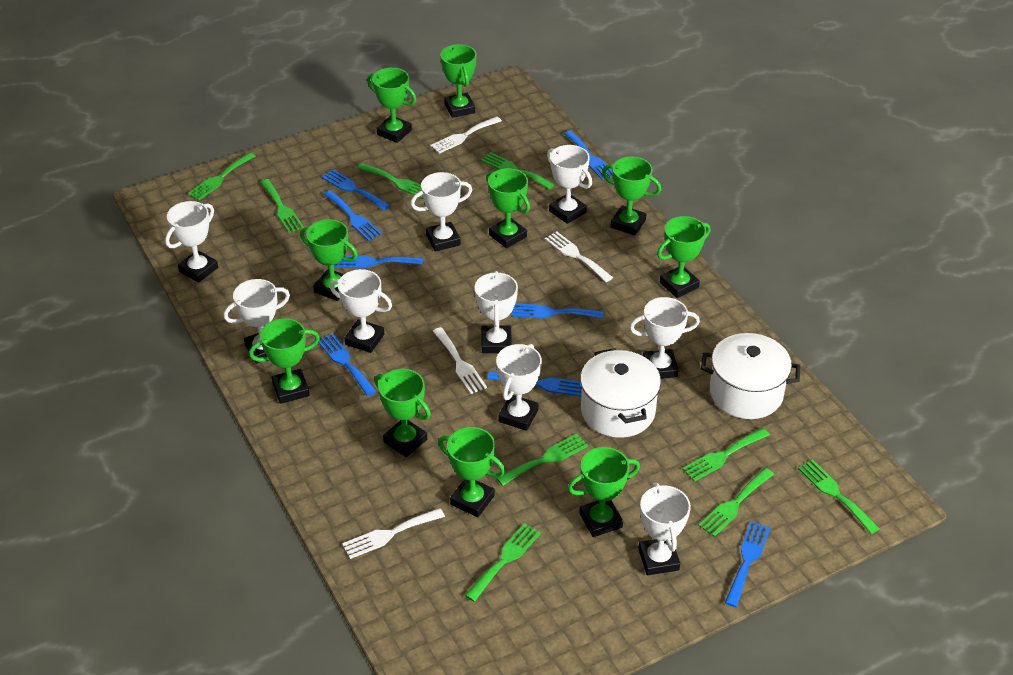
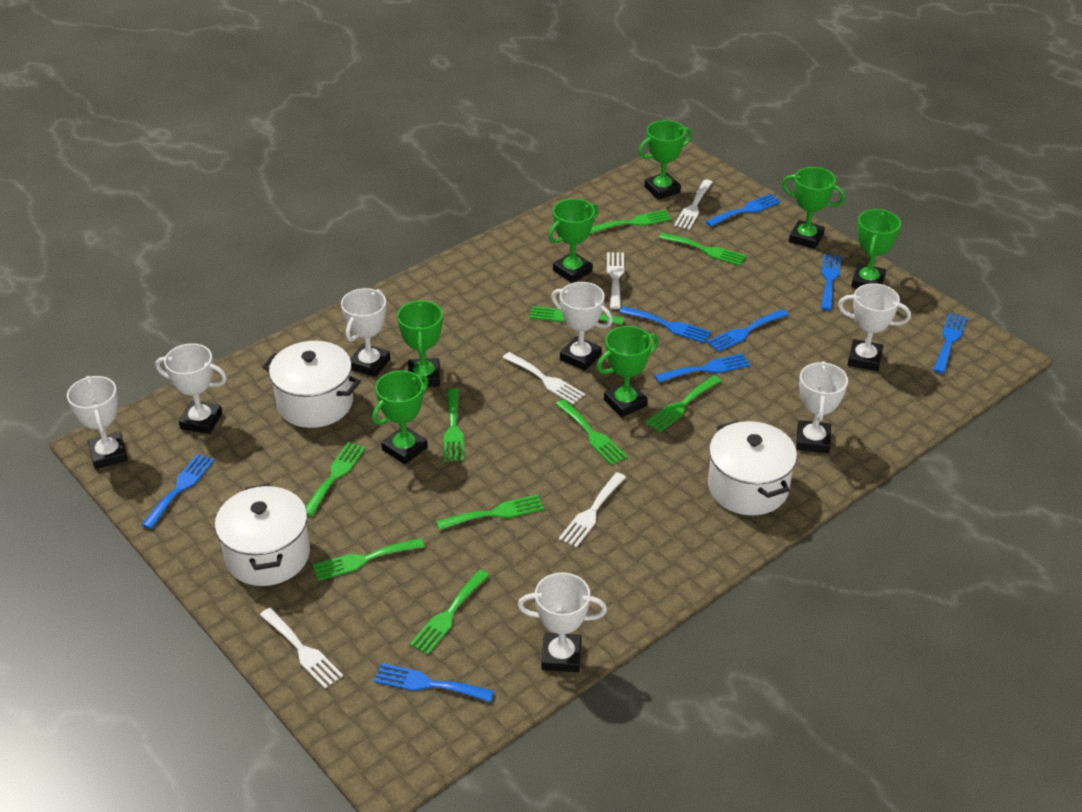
green fork: 9 -> 10
green trophy: 10 -> 7
white fork: 4 -> 5
white pot: 2 -> 3
white trophy: 9 -> 7

